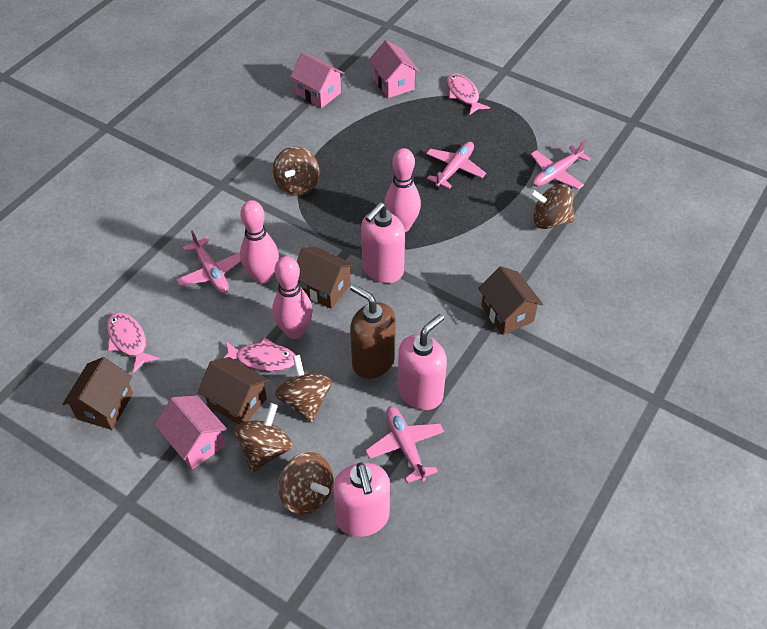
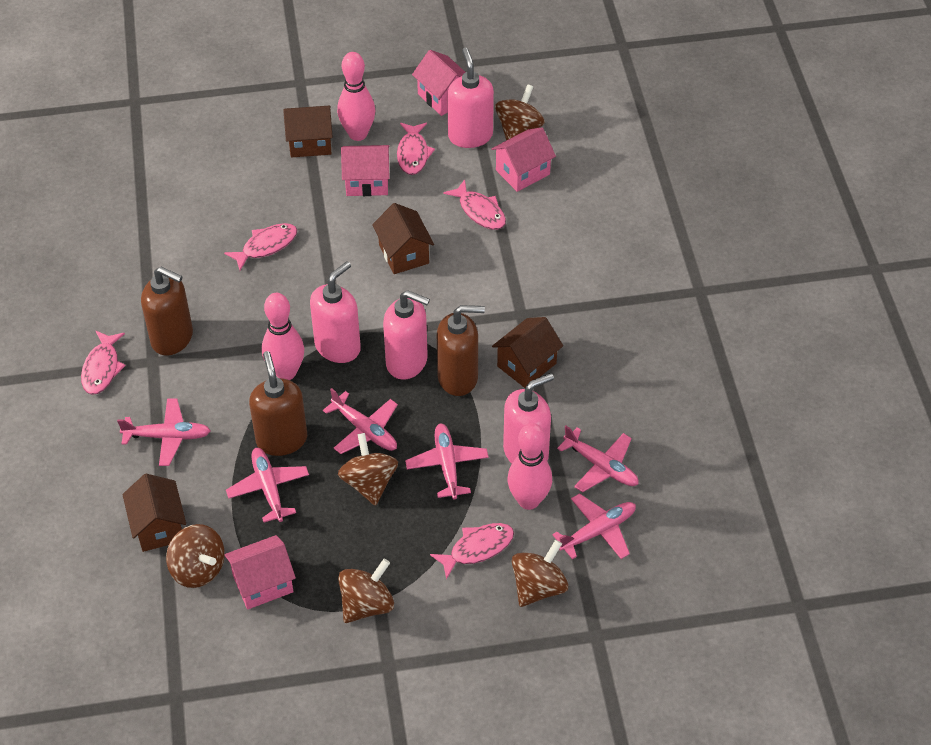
brown soap dispenser: 1 -> 3
pink fish: 3 -> 5
pink house: 3 -> 4
pink plane: 4 -> 6
pink soap dispenser: 3 -> 4

